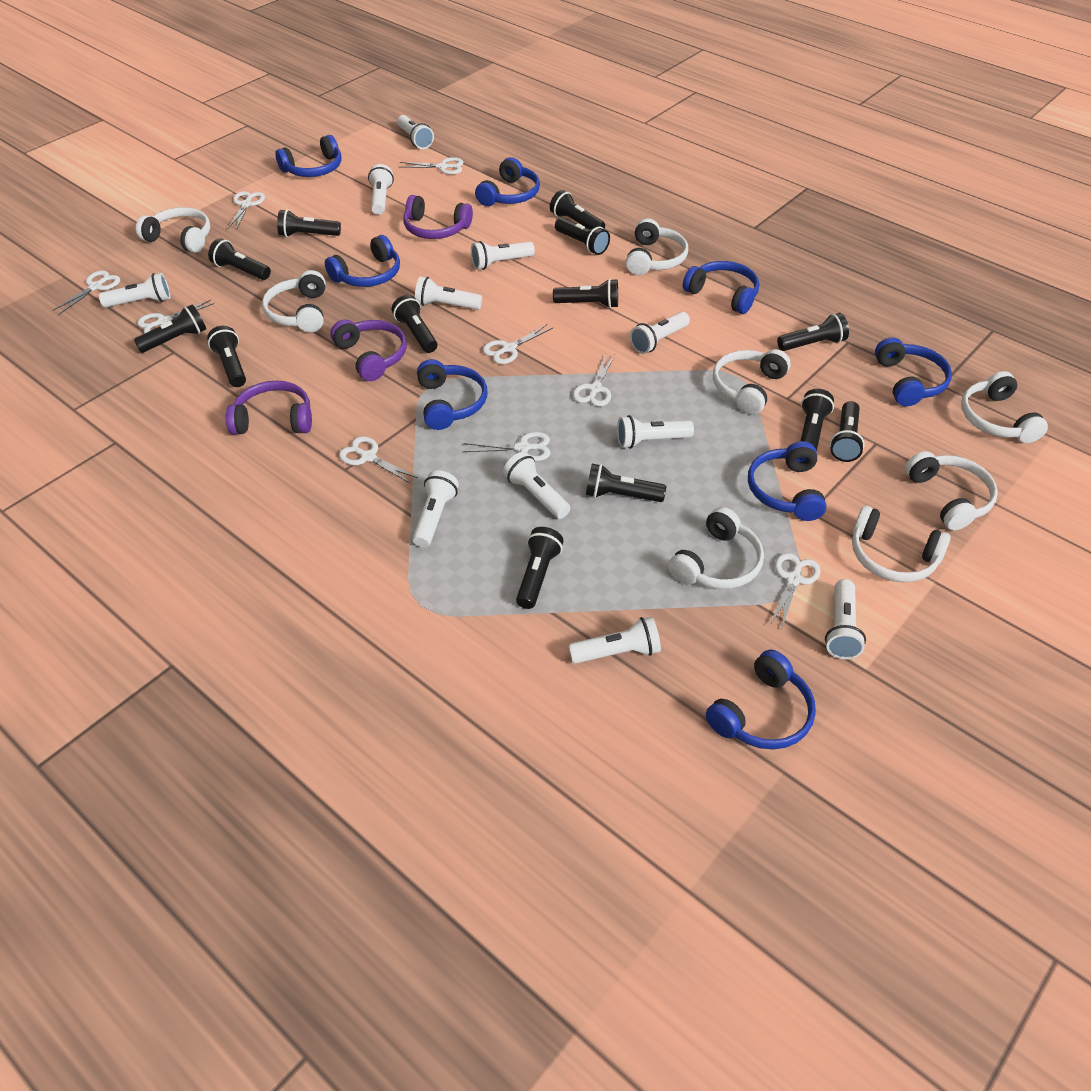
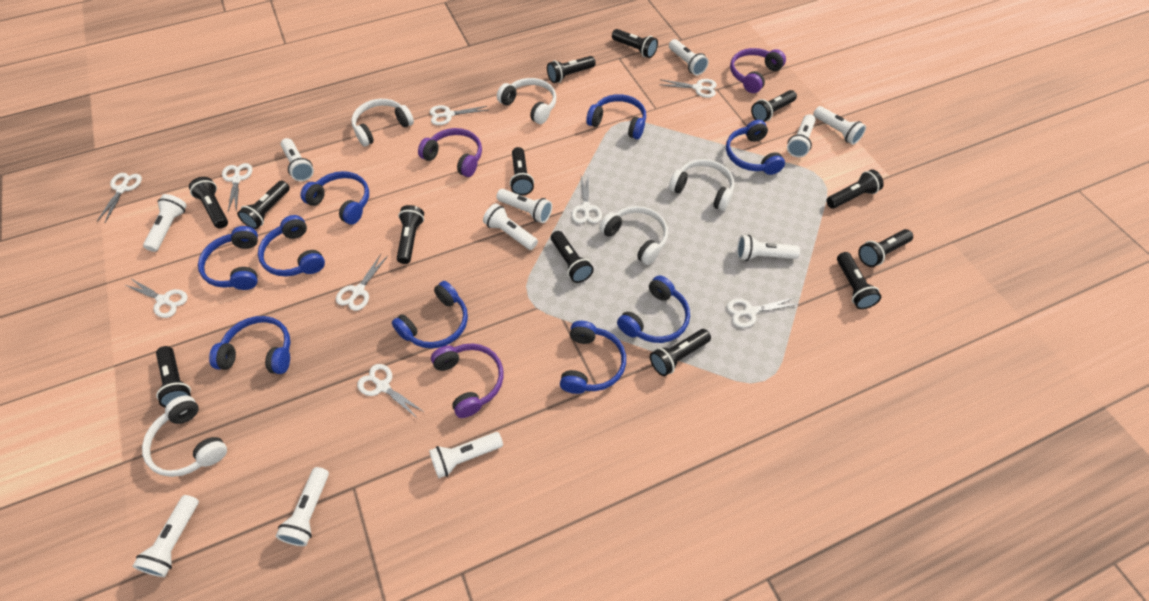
blue headphones: 8 -> 9
white headphones: 8 -> 5

